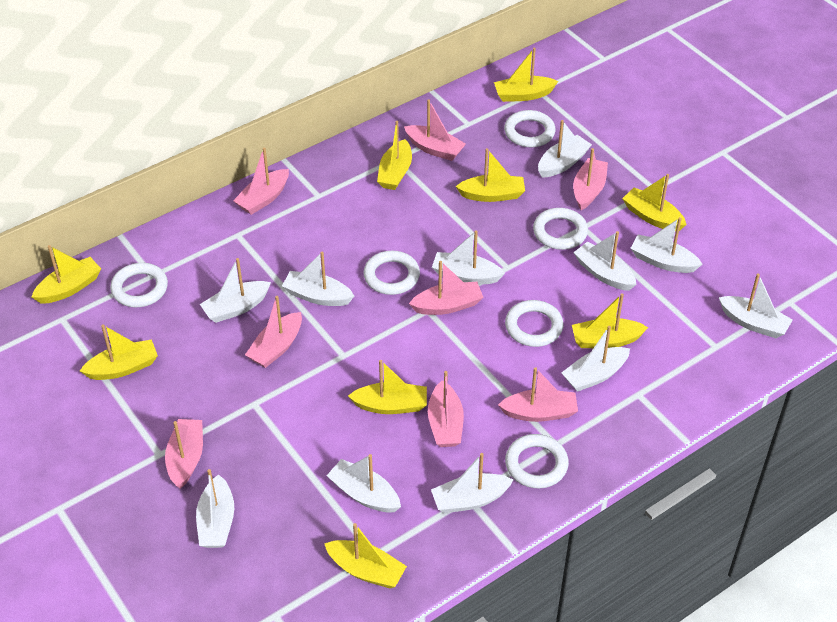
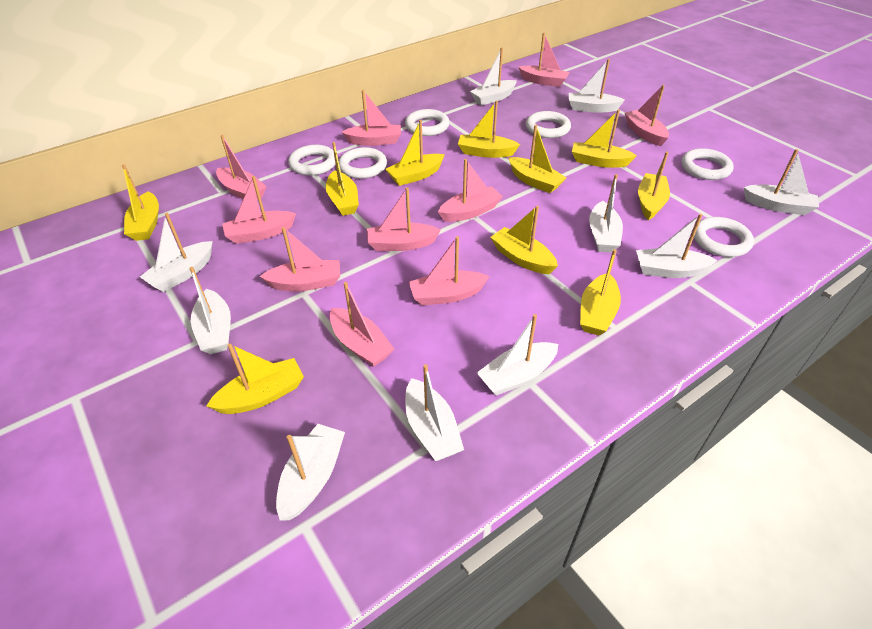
pink boat: 8 -> 10
white boat: 11 -> 10
yellow boat: 9 -> 10

